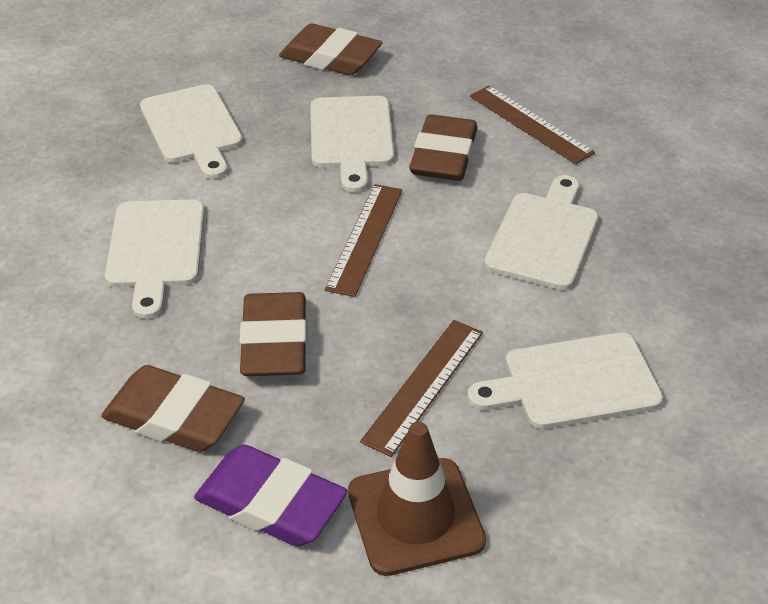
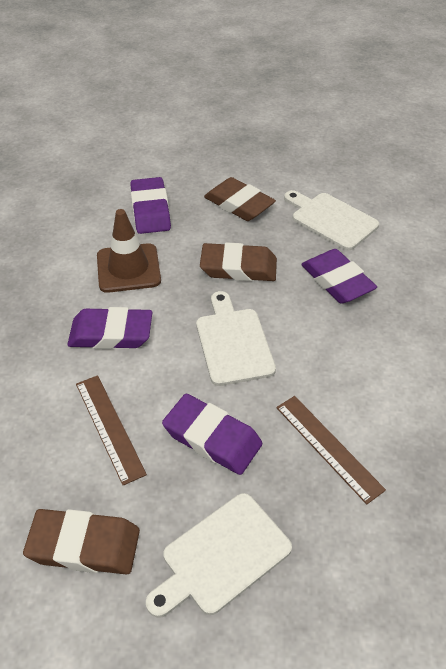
brown eraser: 4 -> 3
brown ruler: 3 -> 2
purple eraser: 1 -> 4
white cutting board: 5 -> 3

